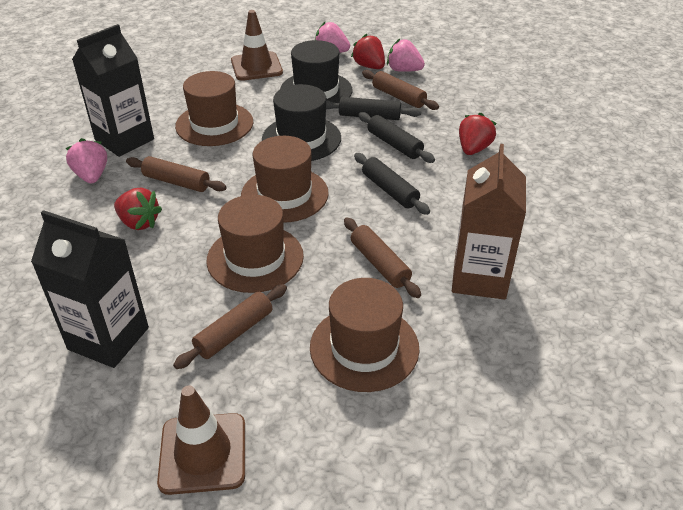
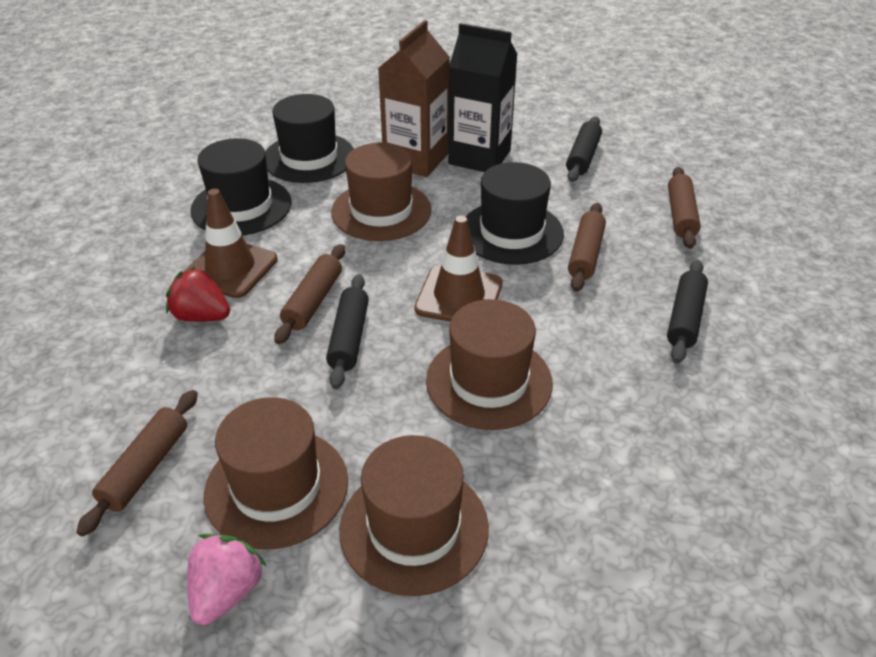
black carton: 2 -> 1
black hat: 2 -> 3
pink strawberry: 3 -> 1
red strawberry: 3 -> 1

